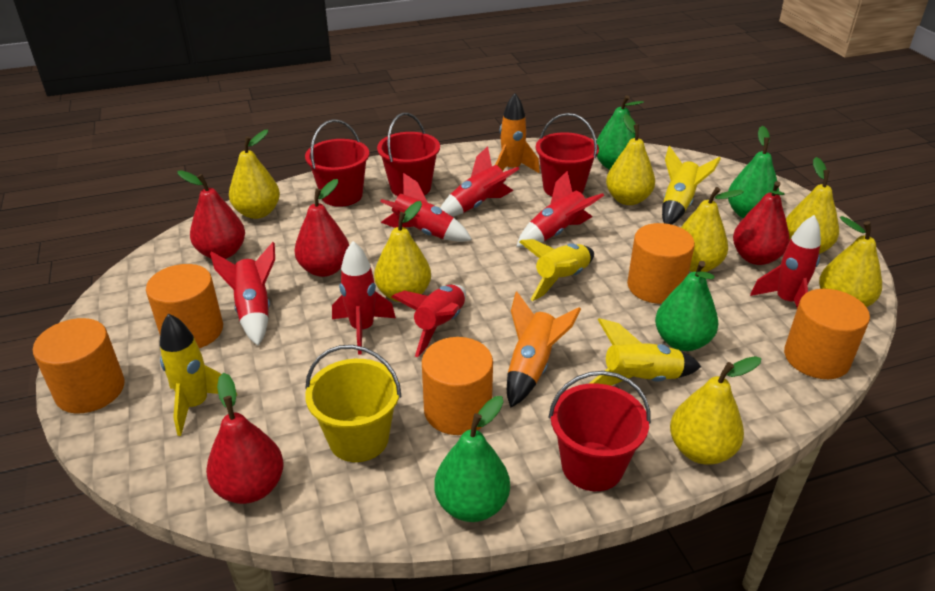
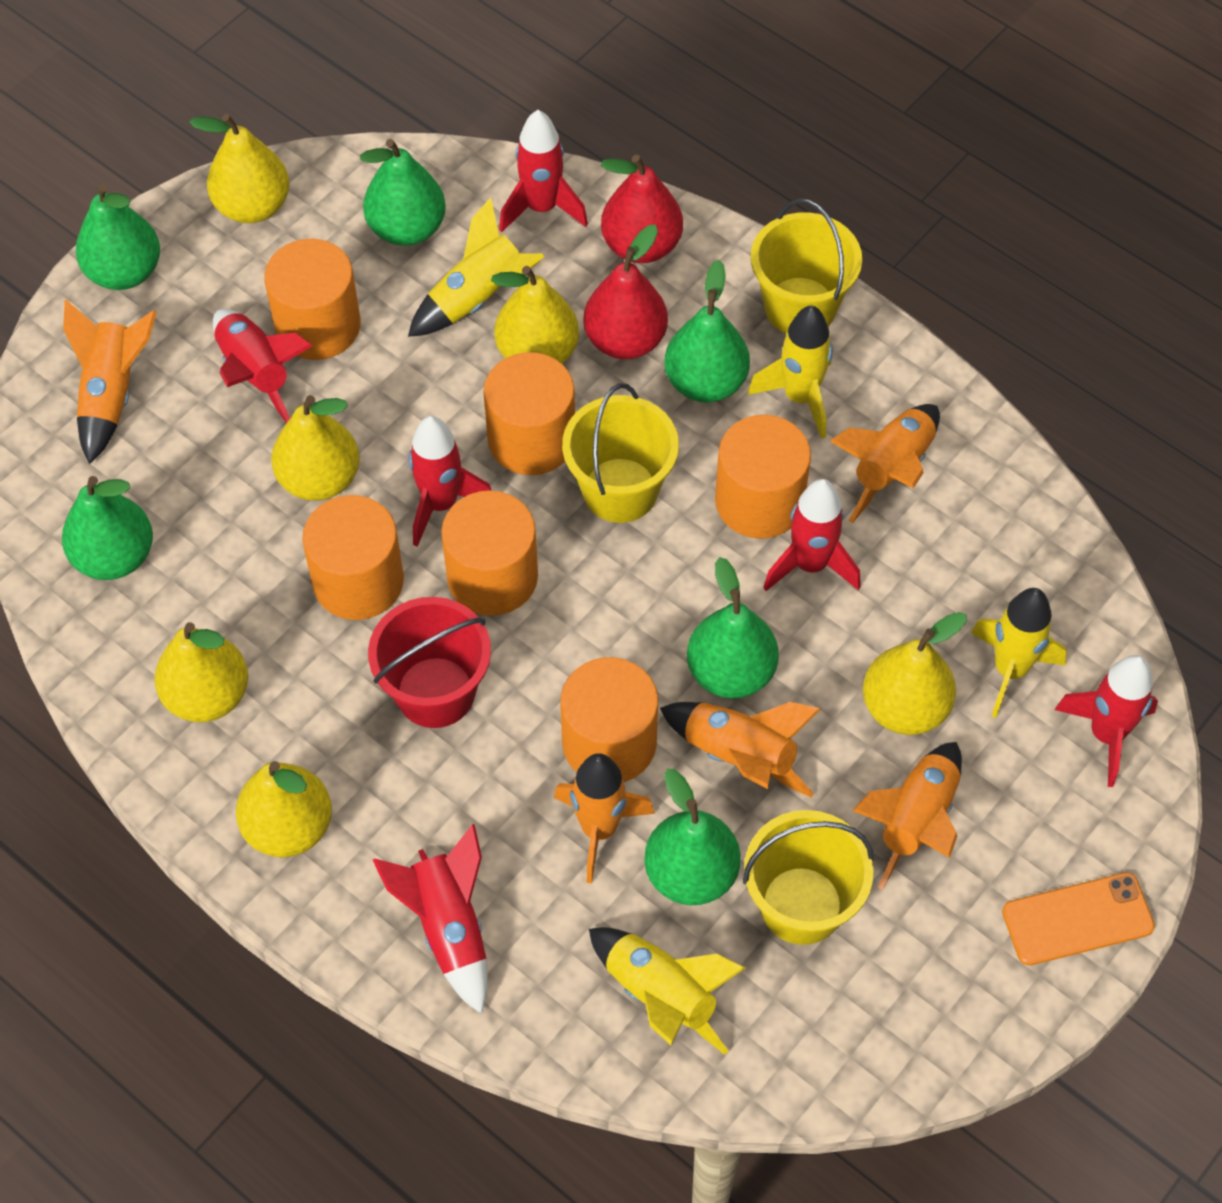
green pear: 4 -> 6
orange cylinder: 5 -> 6
orange phone: 0 -> 1
orange rocket: 2 -> 5
red bucket: 4 -> 1
red pear: 4 -> 2
red rocket: 7 -> 6
yellow bucket: 1 -> 3
yellow pear: 7 -> 6

